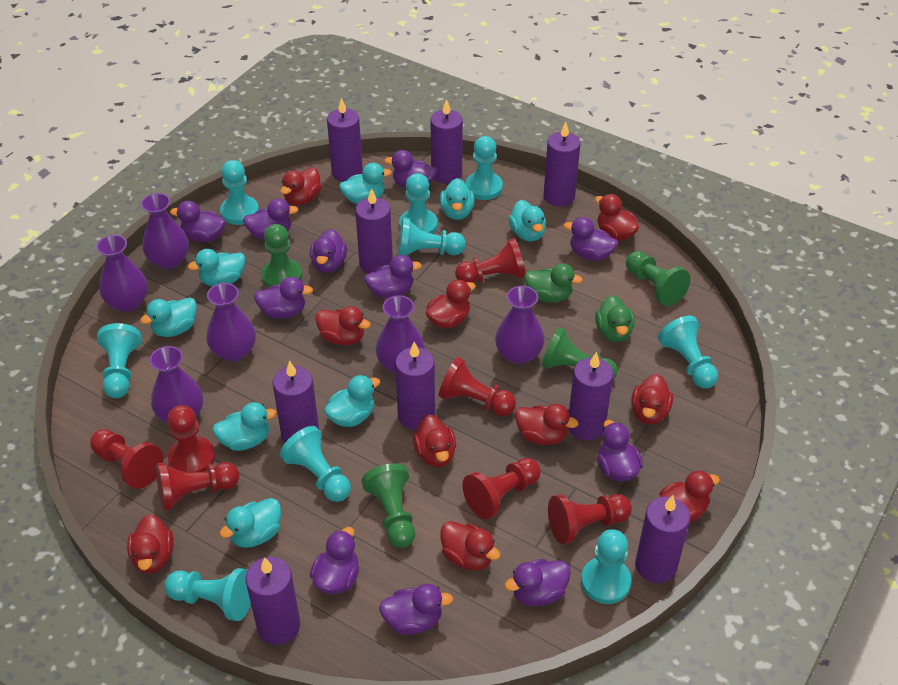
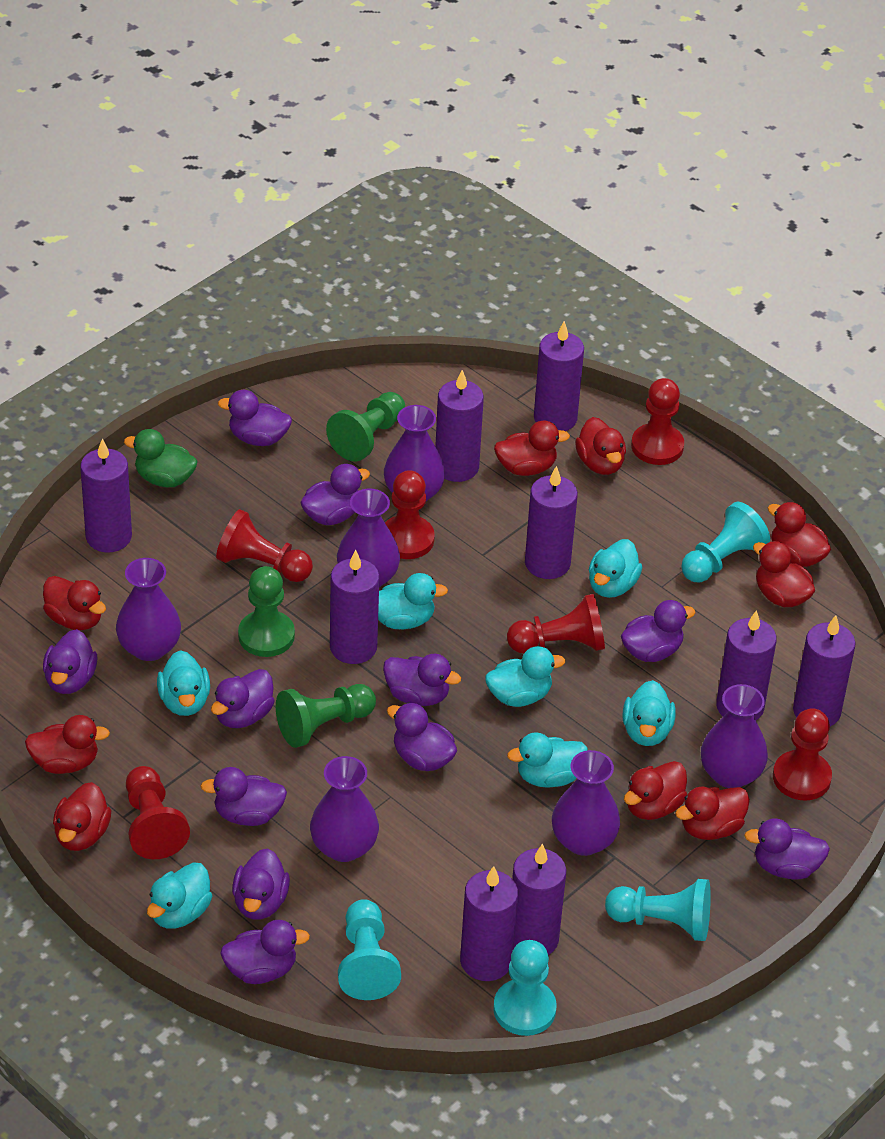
green duck: 2 -> 1
green pawn: 4 -> 3
red duck: 10 -> 9
red pawn: 7 -> 6
turquoise duck: 8 -> 7
turquoise pawn: 9 -> 4

